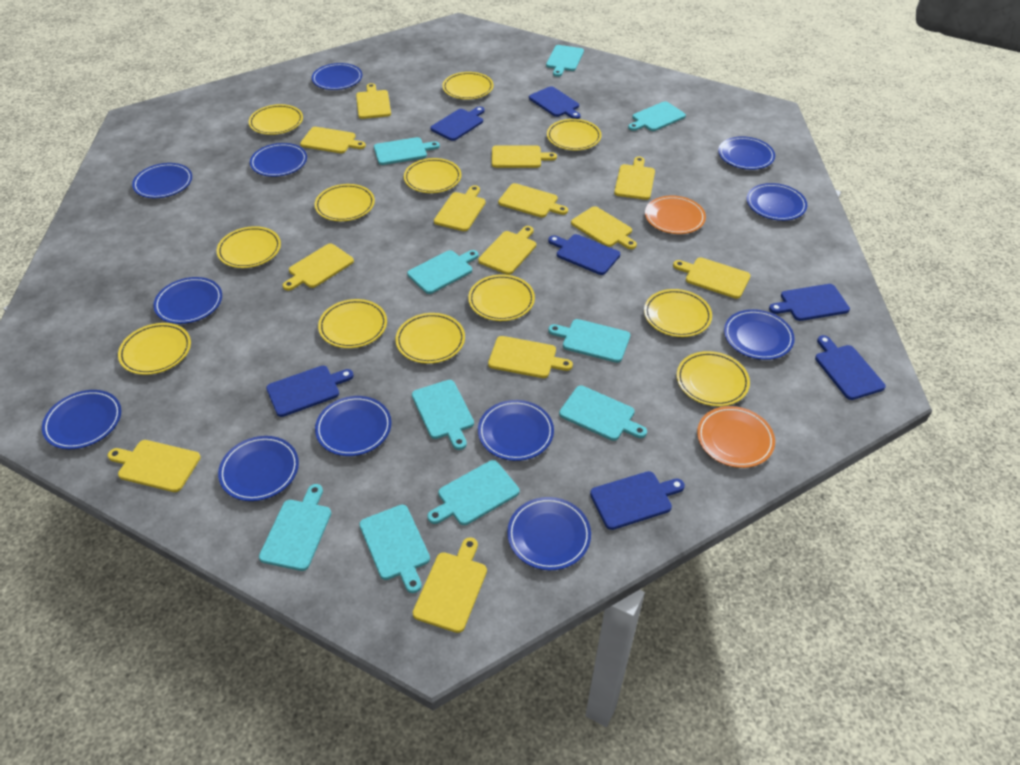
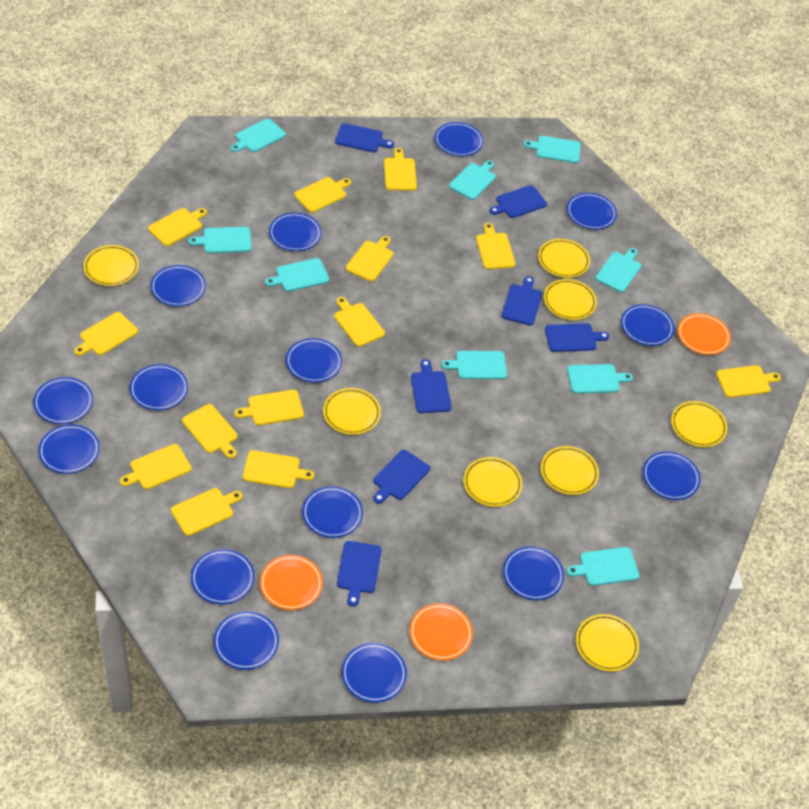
blue plate: 12 -> 15
orange plate: 2 -> 3
turquoise cutting board: 10 -> 9
yellow plate: 12 -> 8

